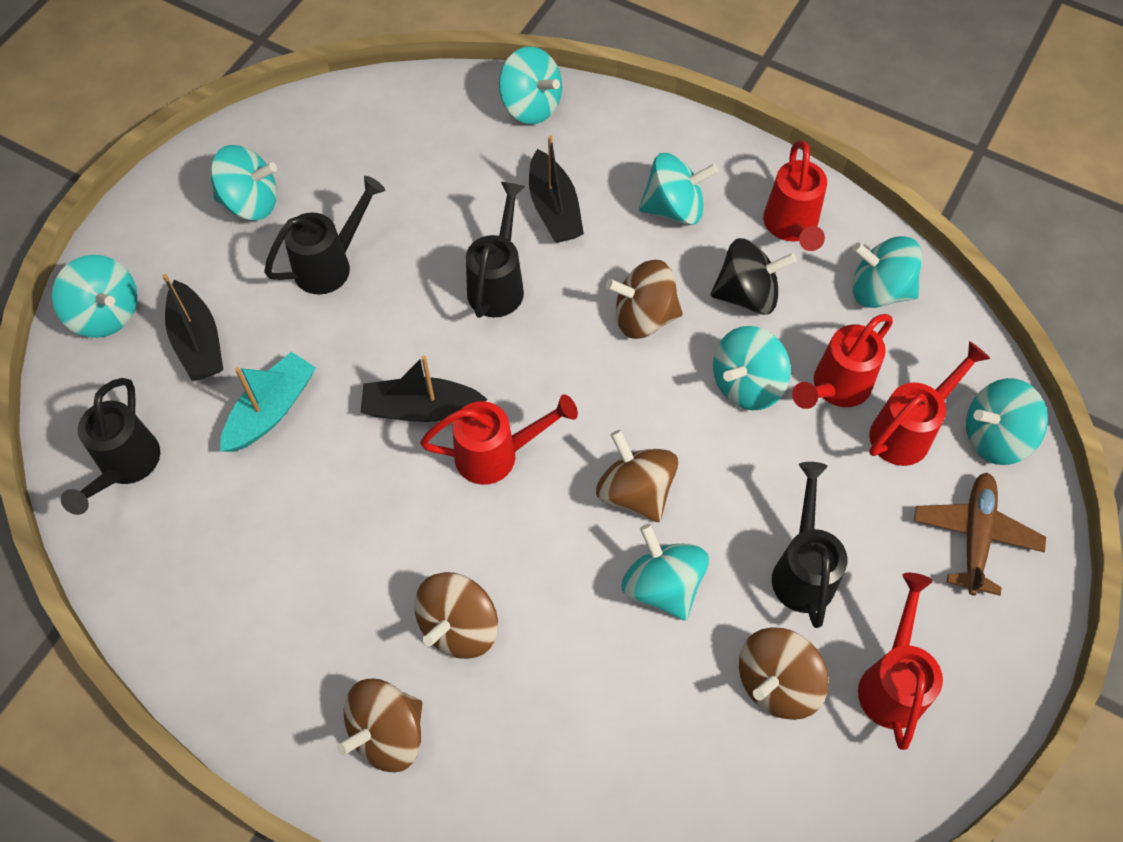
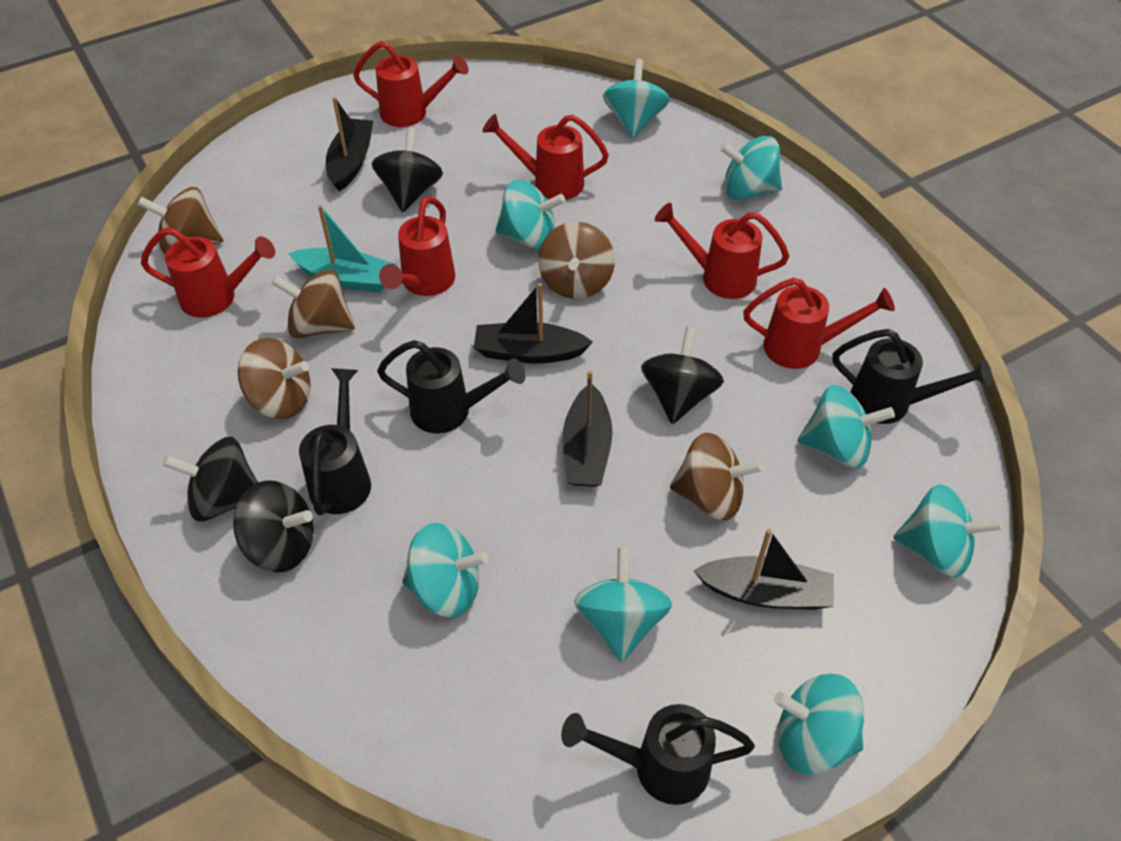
black boat: 3 -> 4
black spinning top: 1 -> 4
brown plane: 1 -> 0
red watering can: 5 -> 6

